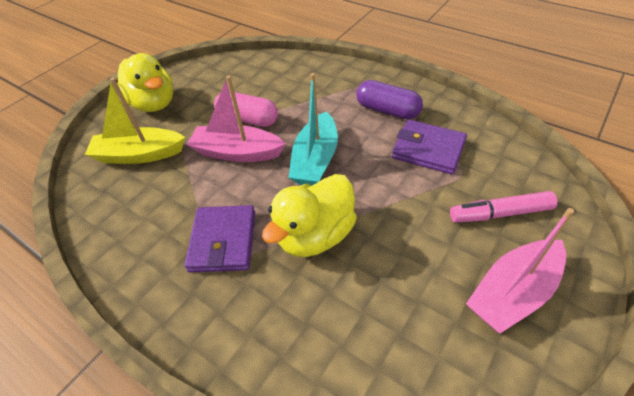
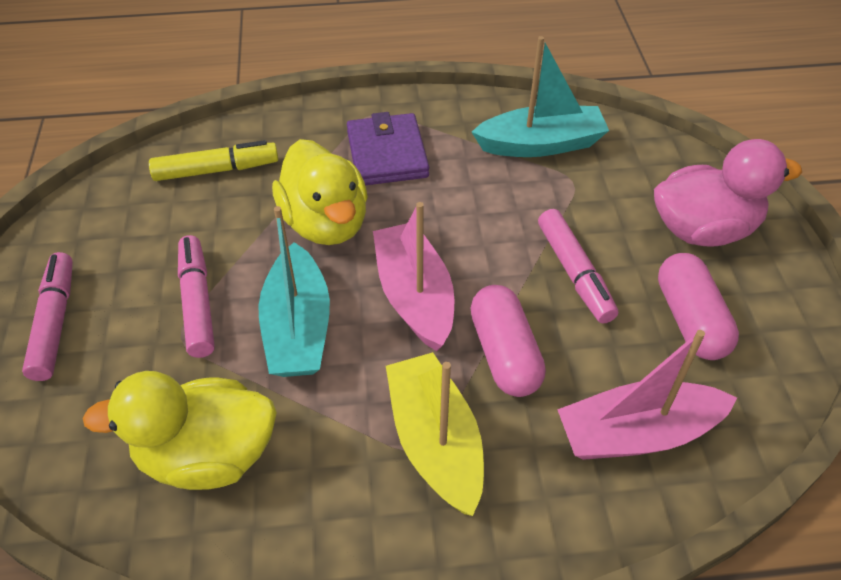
pink capsule: 1 -> 2
pink duck: 0 -> 1
pink marker: 1 -> 3
purple capsule: 1 -> 0
purple wallet: 2 -> 1
turquoise boat: 1 -> 2
yellow marker: 0 -> 1

